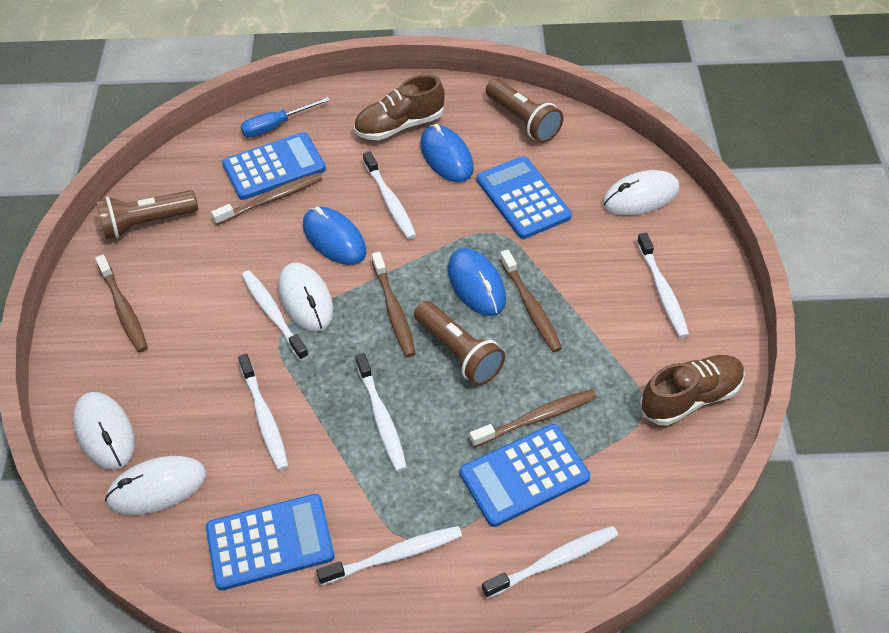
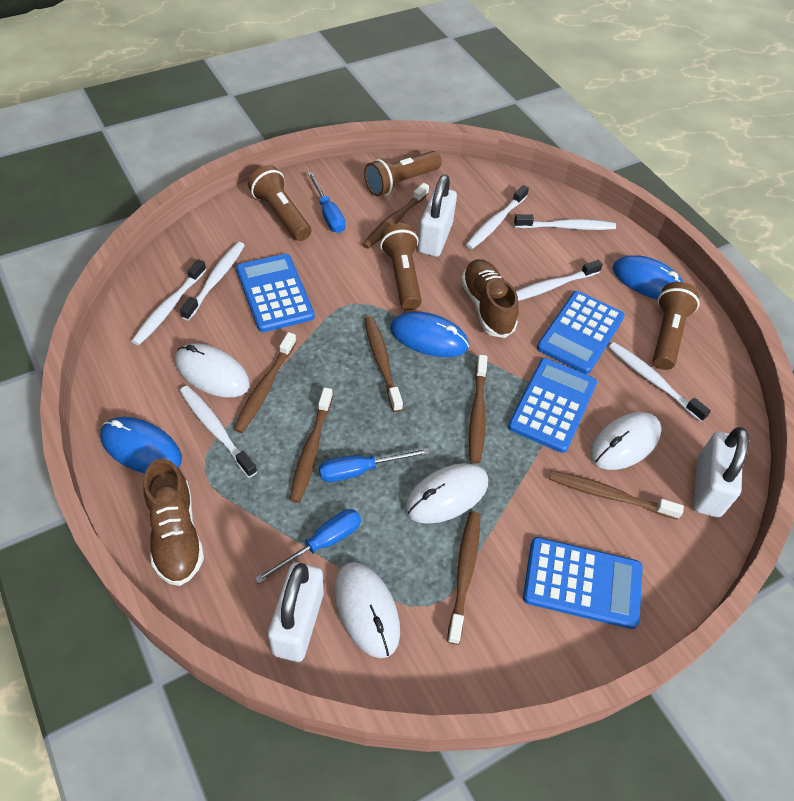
blue screwdriver: 1 -> 3
brown flashlight: 3 -> 4
brown toothbrush: 5 -> 7
white padlock: 0 -> 3

